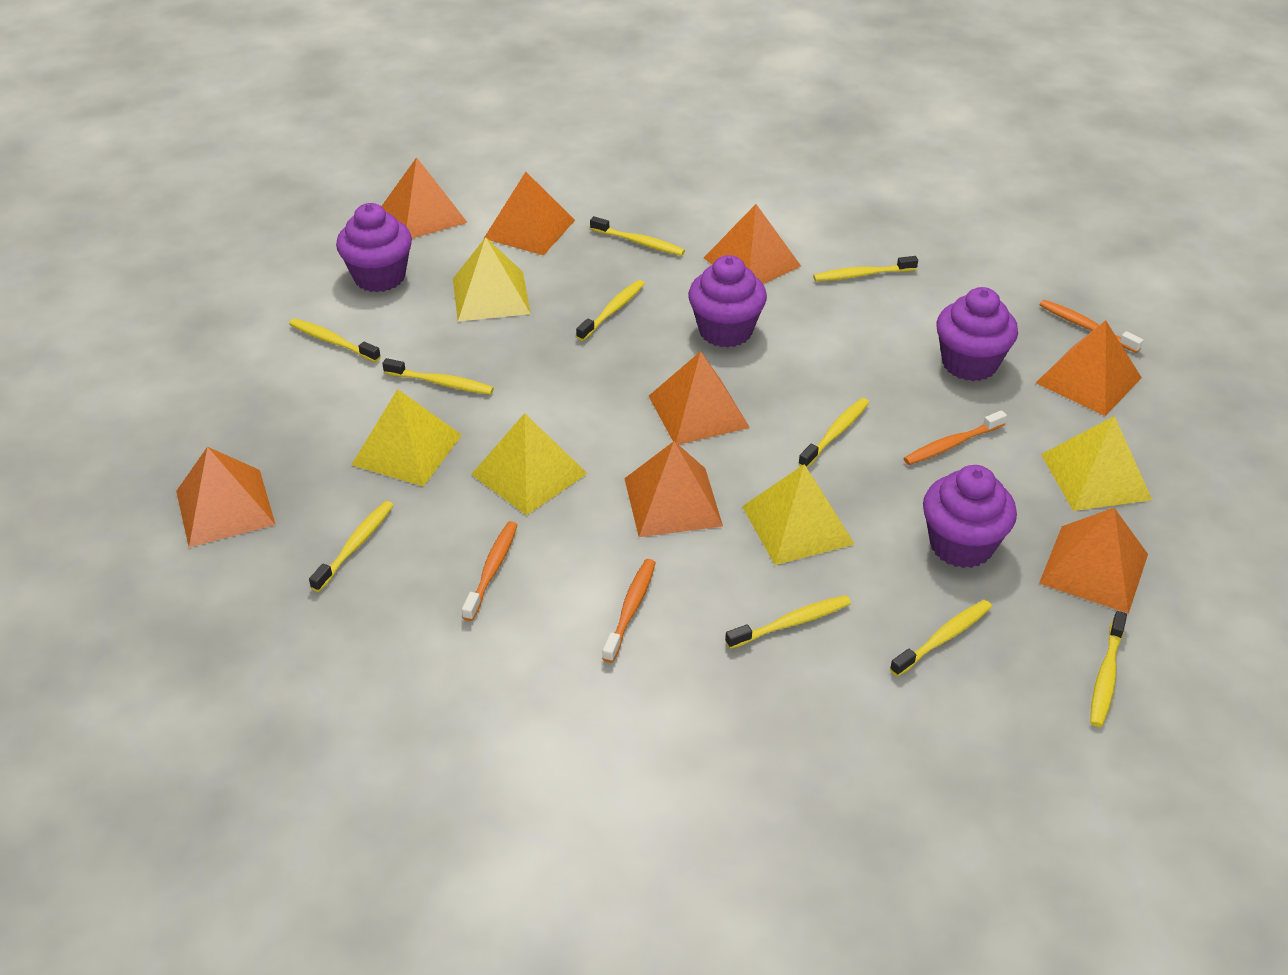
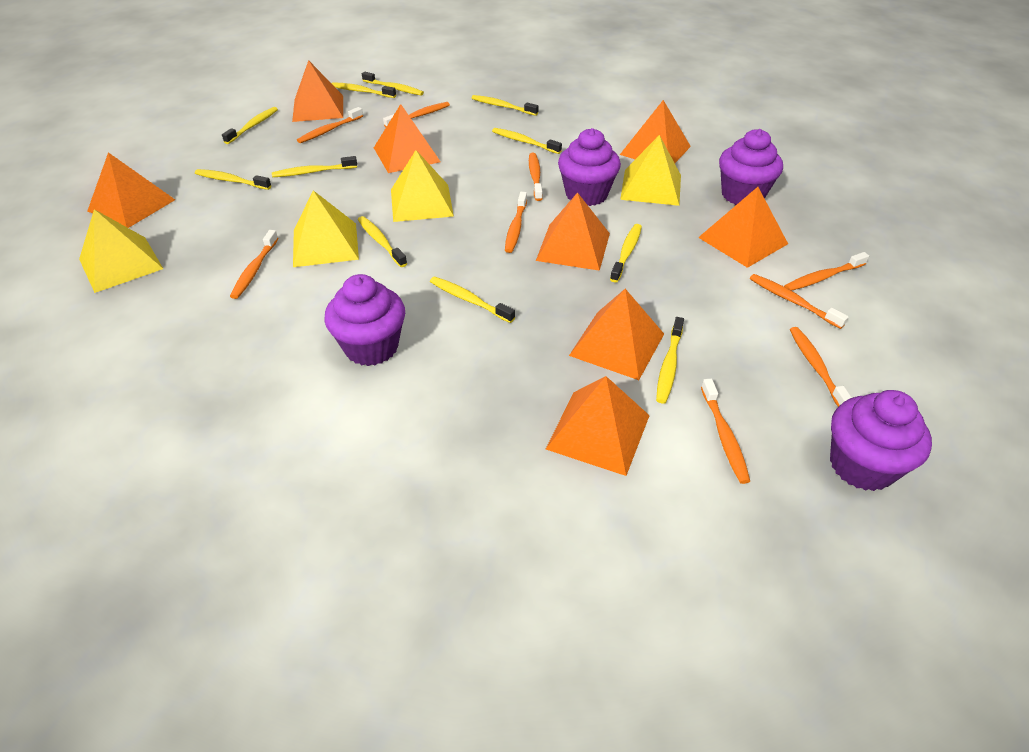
orange toothbrush: 4 -> 9
yellow pyramid: 5 -> 4
yellow toothbrush: 10 -> 11

